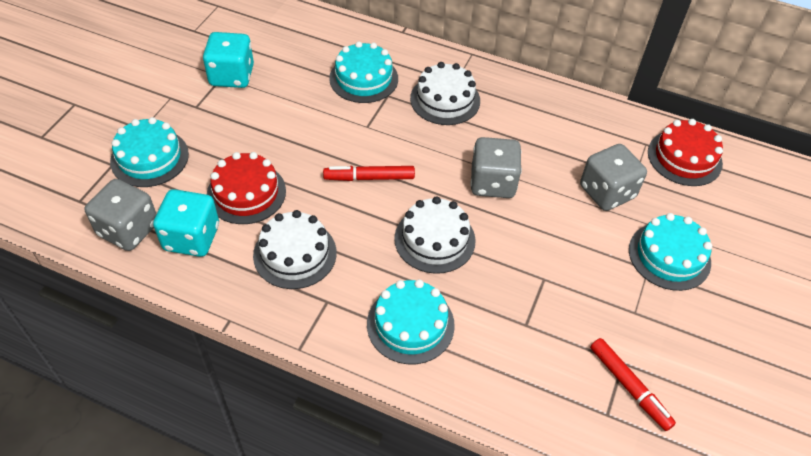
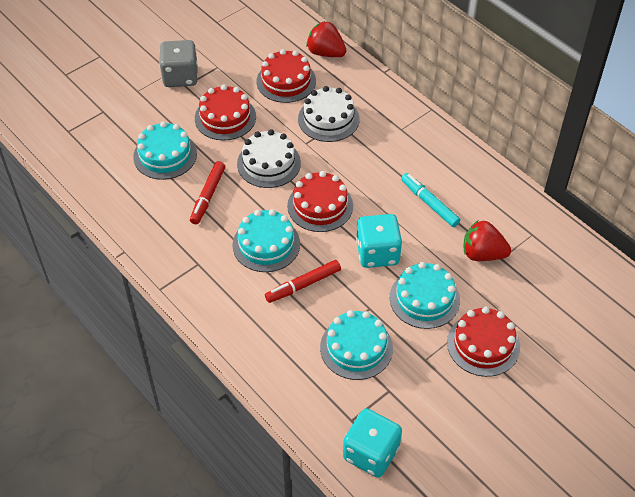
grey dice: 3 -> 1
red cake: 2 -> 4
red strawberry: 0 -> 2
turquoise marker: 0 -> 1
white cake: 3 -> 2

